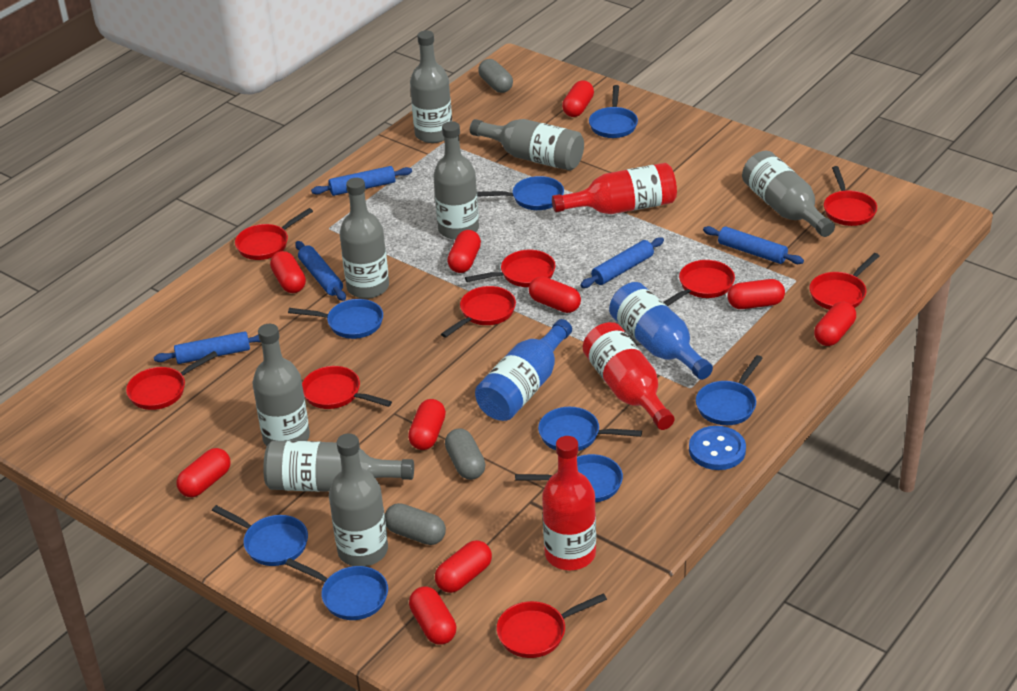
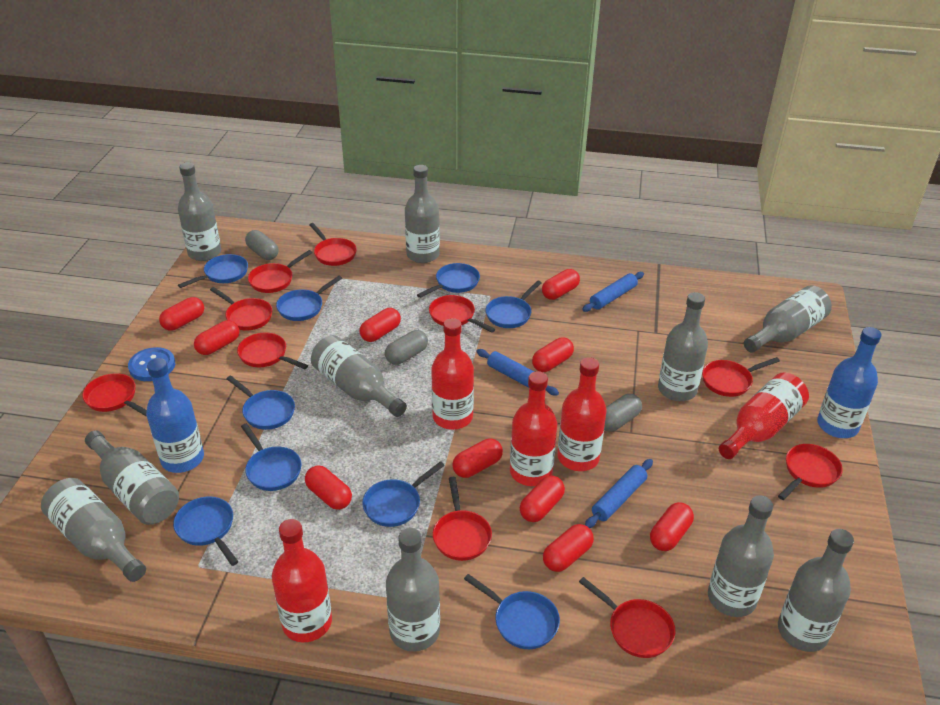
blue pan: 8 -> 9
blue rolling pin: 5 -> 3
grey bottle: 8 -> 10
red bottle: 3 -> 5
red pan: 9 -> 10

